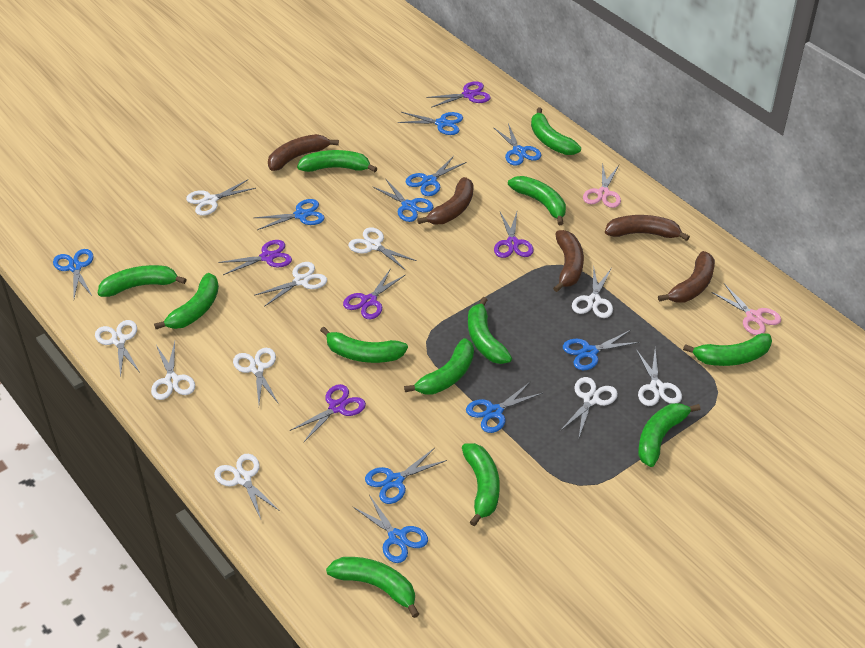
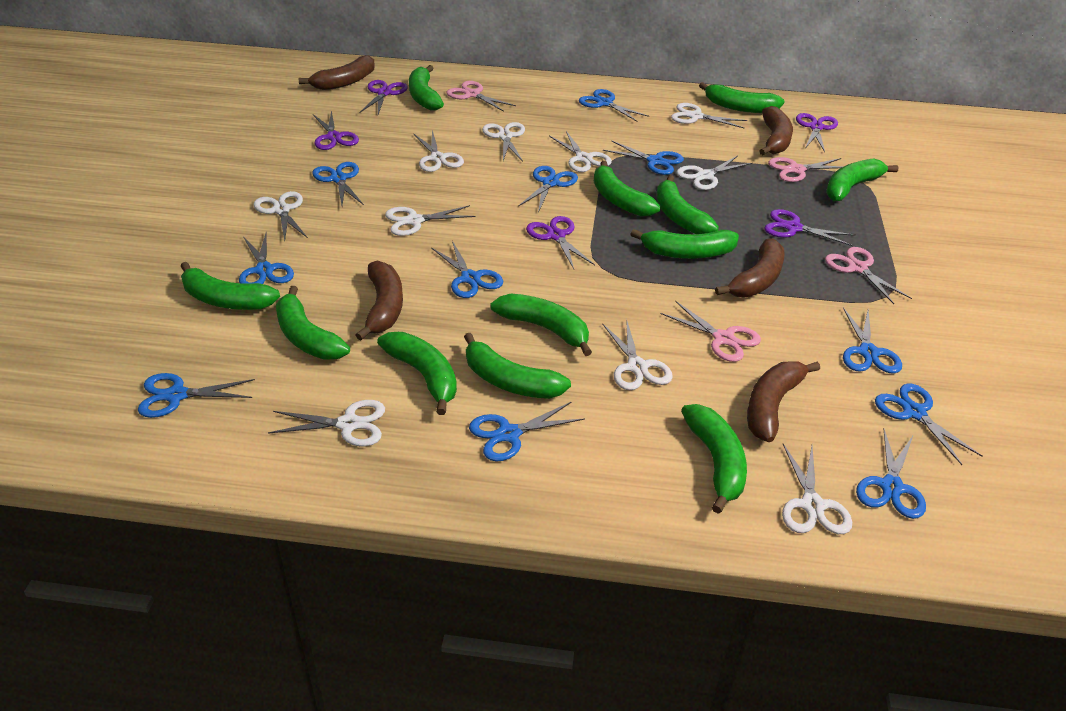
blue scissors: 10 -> 11
pink scissors: 2 -> 4

